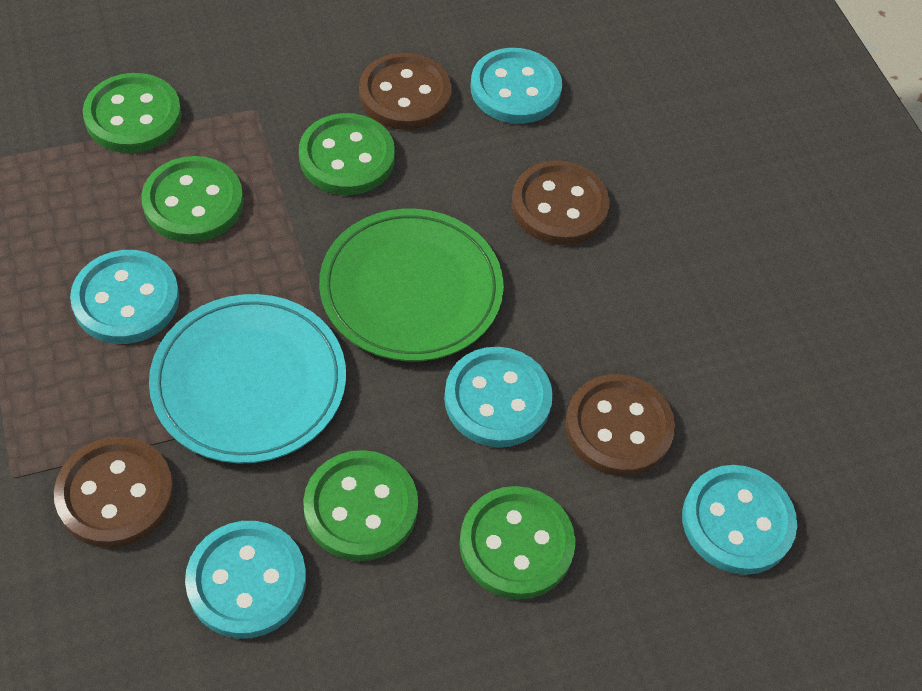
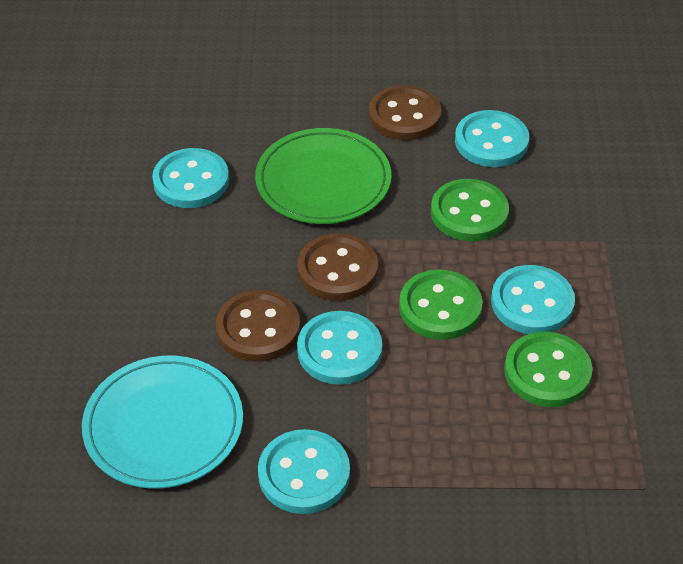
brown button: 4 -> 3
green button: 5 -> 3

